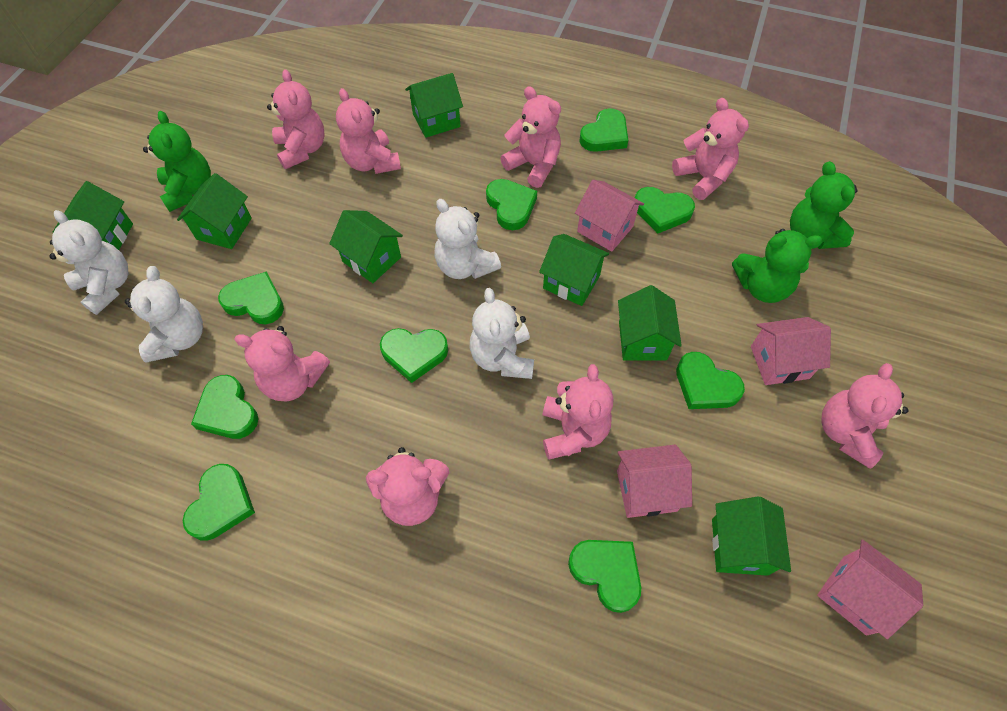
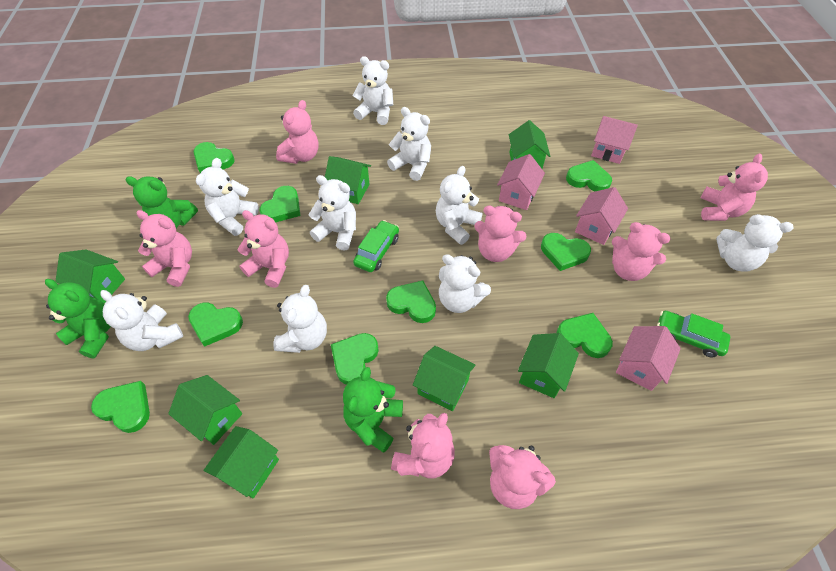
green car: 0 -> 2
white teddy bear: 4 -> 9

